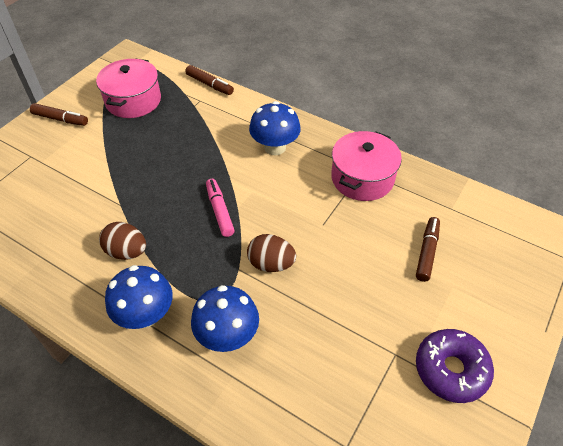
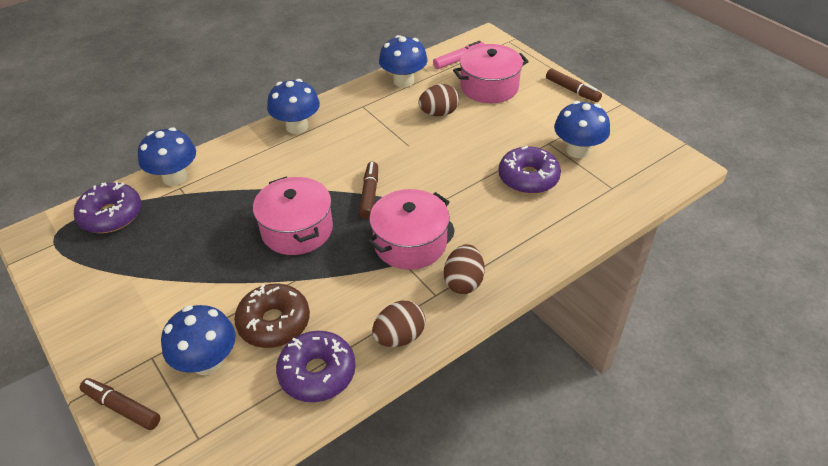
blue mushroom: 3 -> 5
brown donut: 0 -> 1
brown egg: 2 -> 3
pink pot: 2 -> 3
purple donut: 1 -> 3

